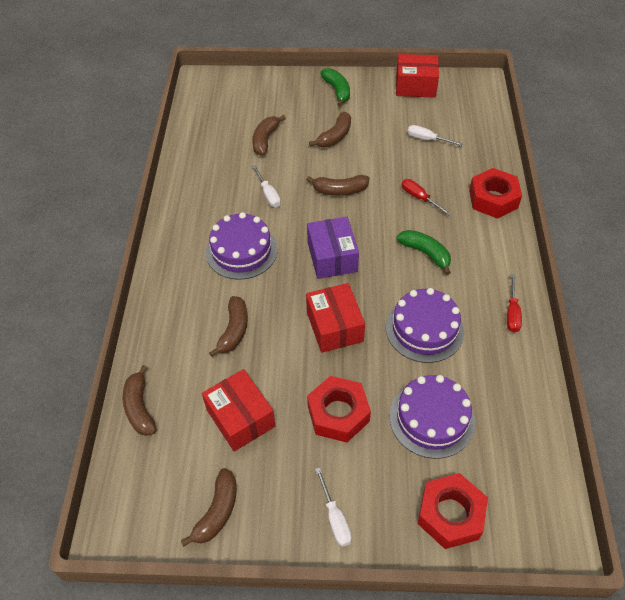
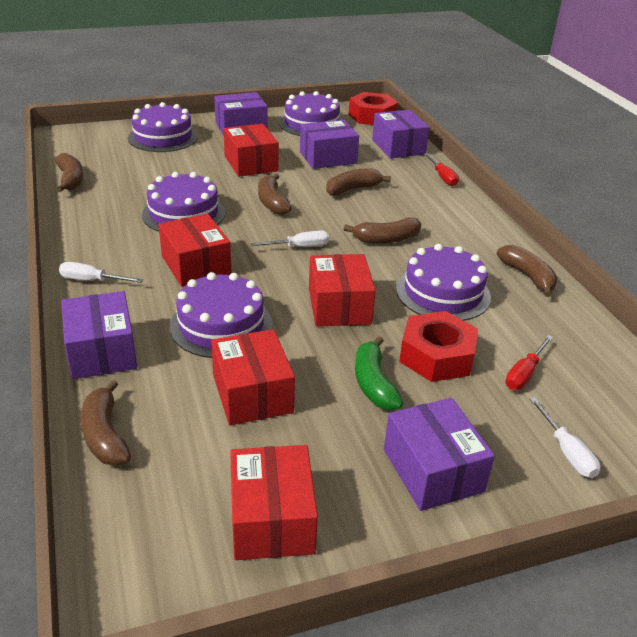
green banana: 2 -> 1
purple box: 1 -> 5
purple cake: 3 -> 5
red box: 3 -> 5
red nut: 3 -> 2

